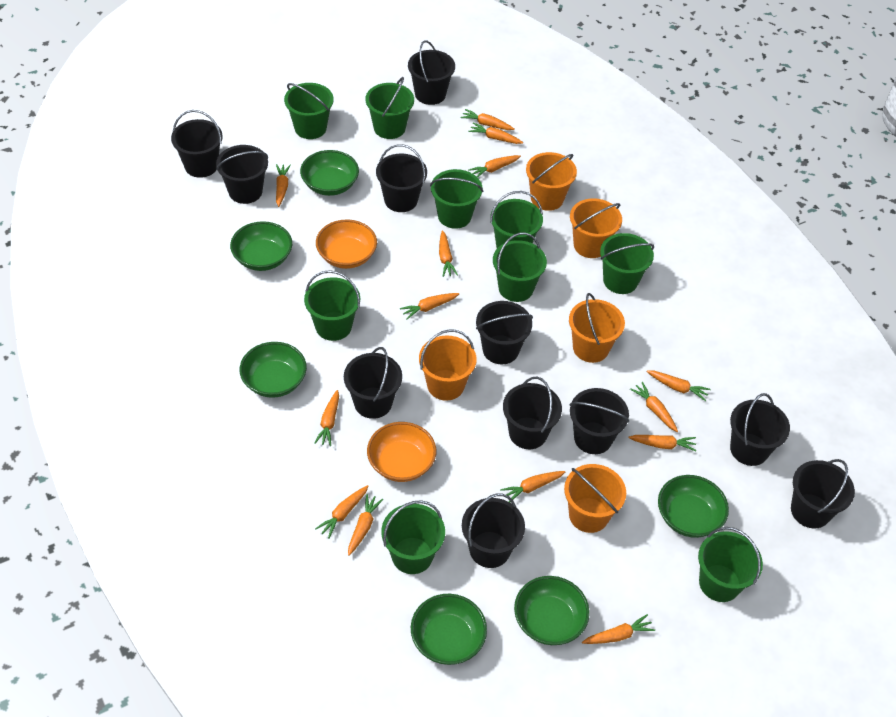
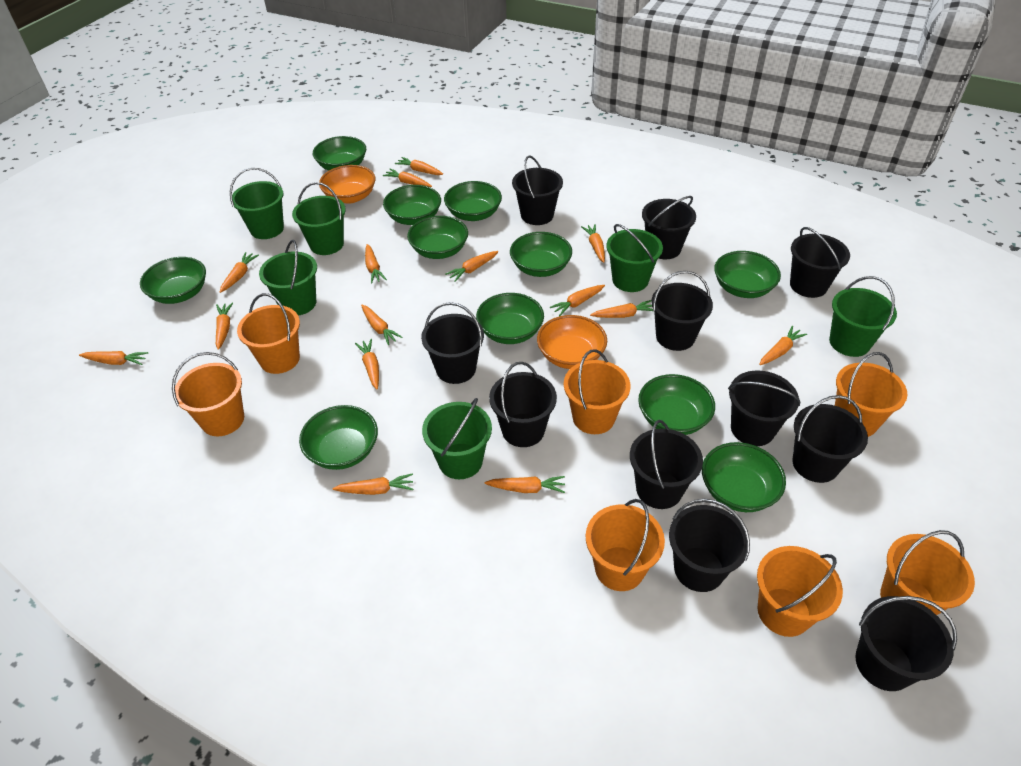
green bowl: 6 -> 11
green bucket: 9 -> 6
orange bucket: 5 -> 7
orange carrot: 14 -> 15

